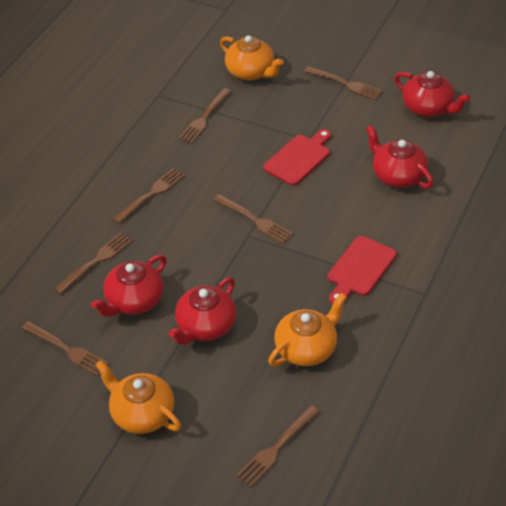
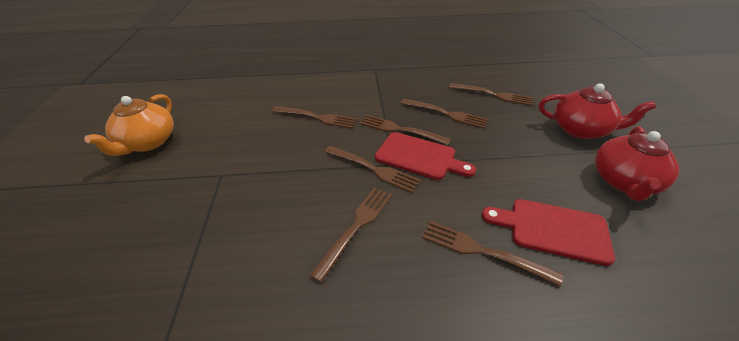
orange teapot: 3 -> 1
red teapot: 4 -> 2

